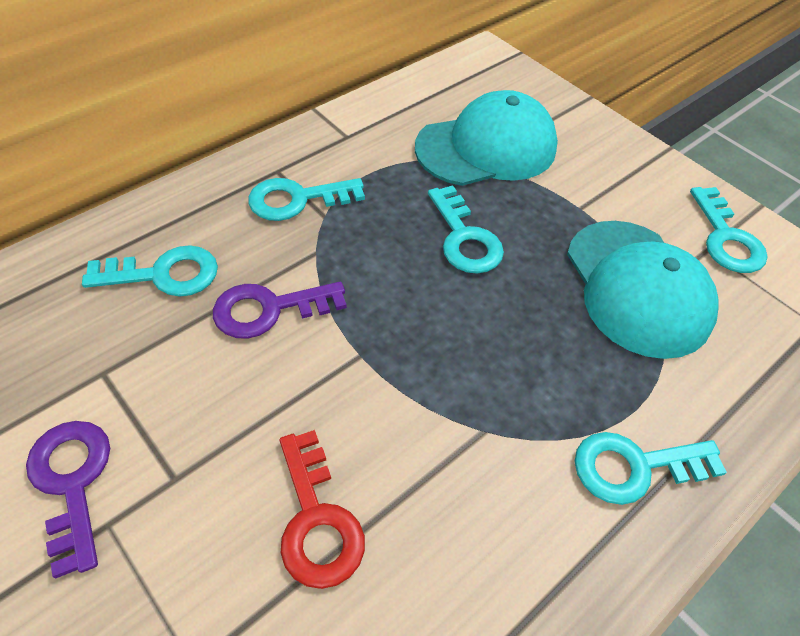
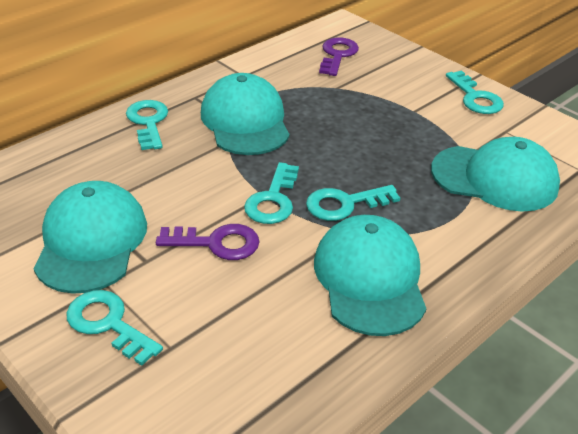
red key: 1 -> 0
turquoise cap: 2 -> 4

